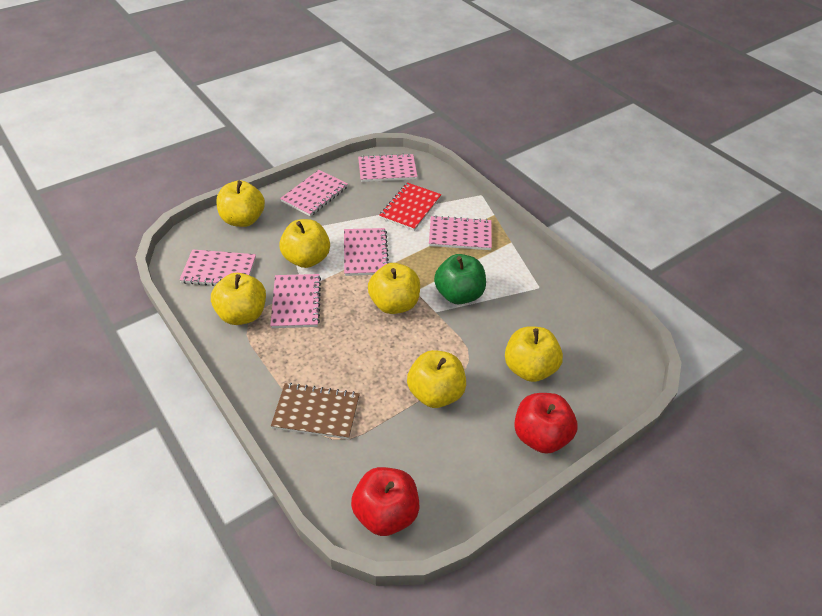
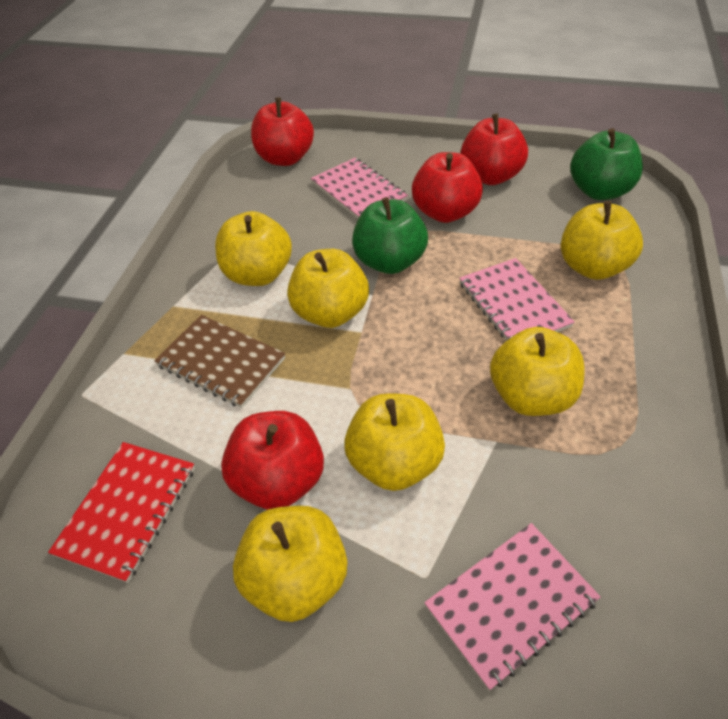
green apple: 1 -> 2
pink notebook: 6 -> 3
red apple: 2 -> 4

